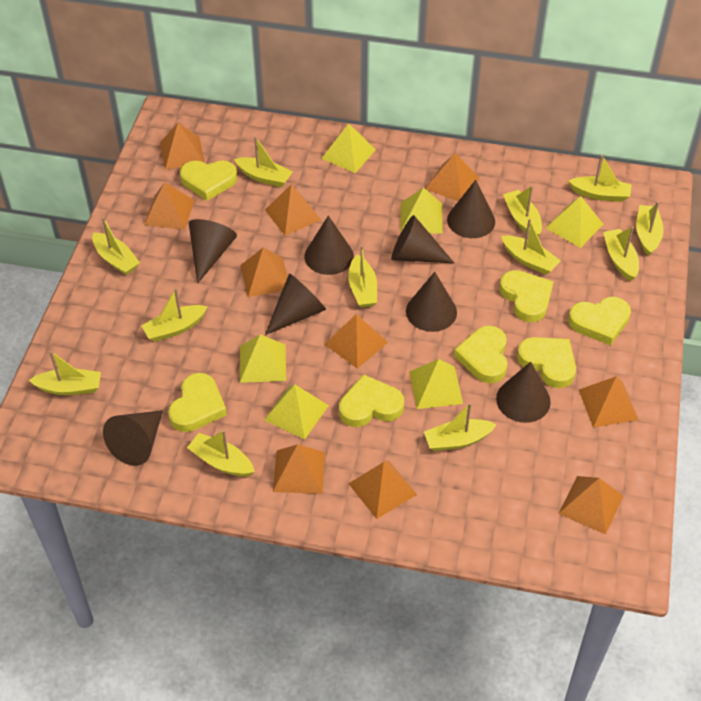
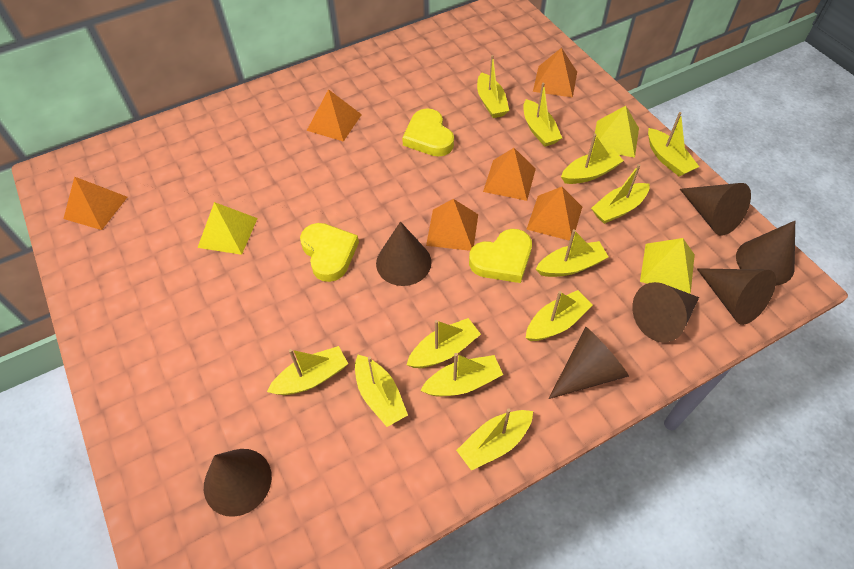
brown cone: 8 -> 7
orange pyramid: 10 -> 6
yellow heart: 7 -> 3
yellow pyramid: 6 -> 3

